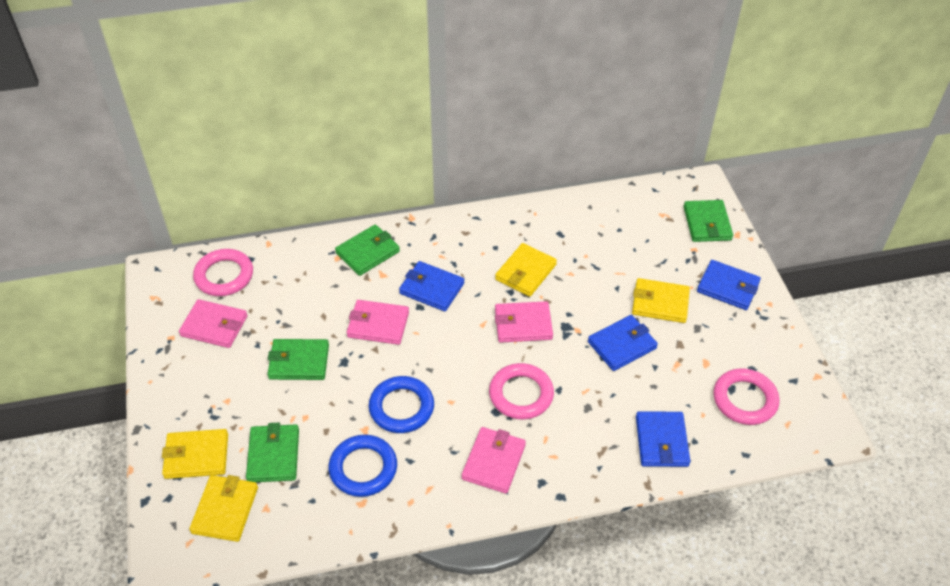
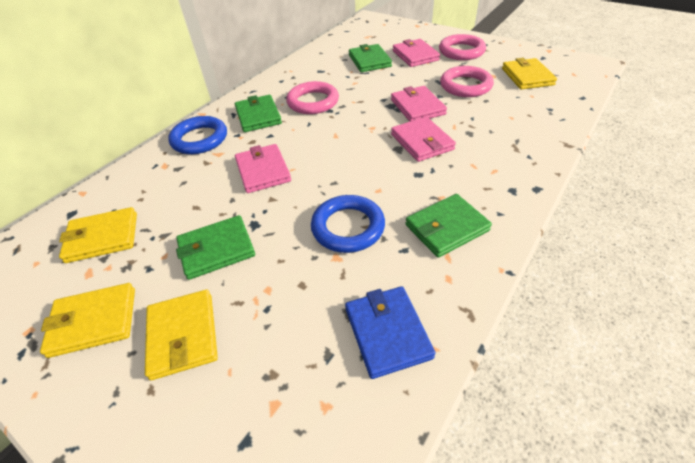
blue wallet: 4 -> 1

